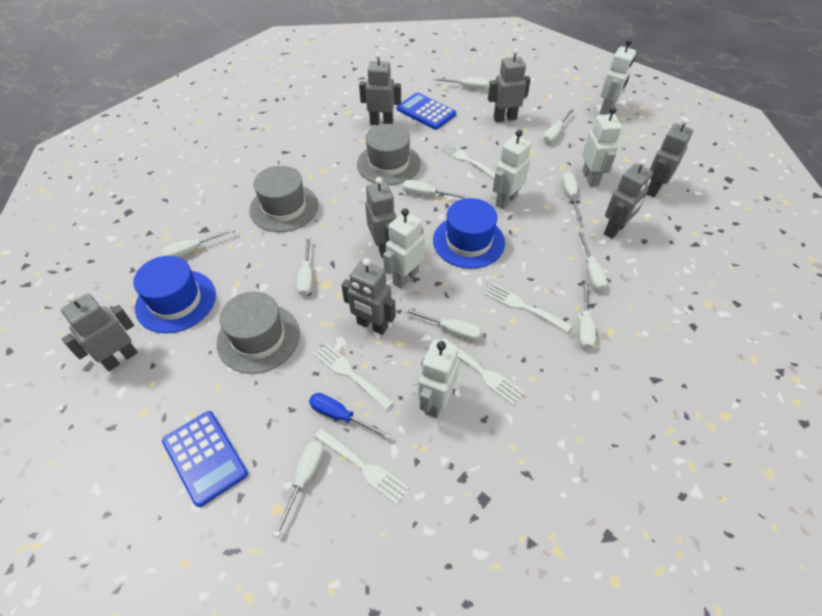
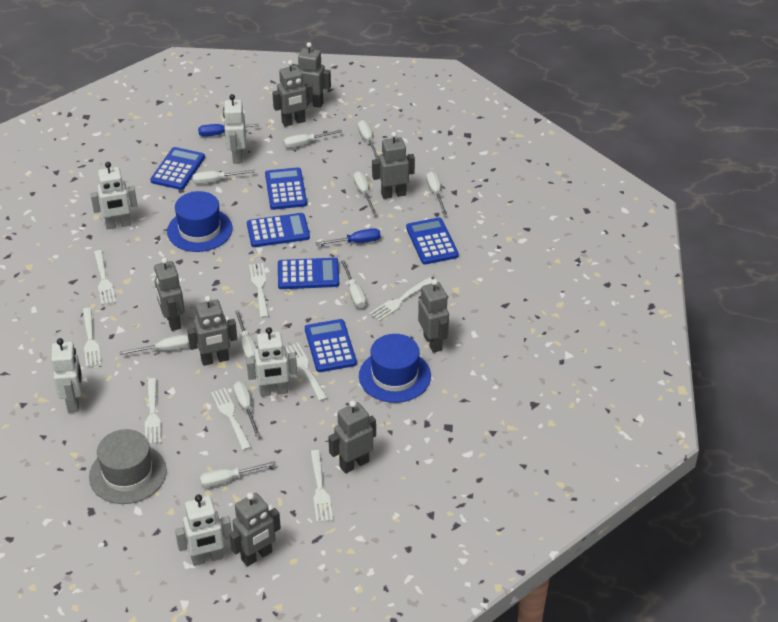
blue calculator: 2 -> 6
blue screwdriver: 1 -> 2
grey hat: 3 -> 1
grey robot: 7 -> 8
white fork: 5 -> 8

